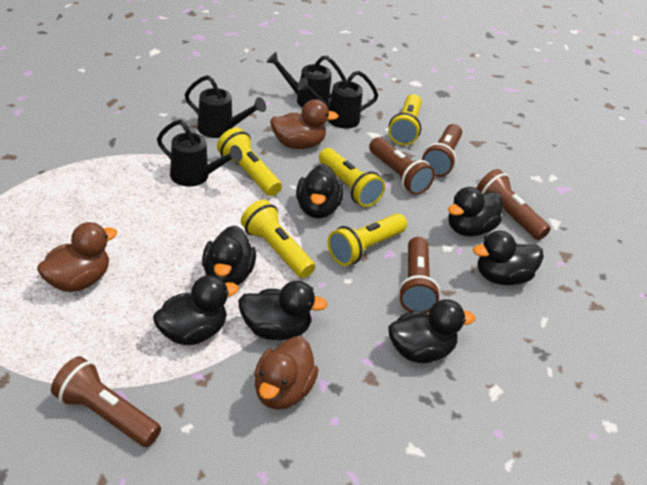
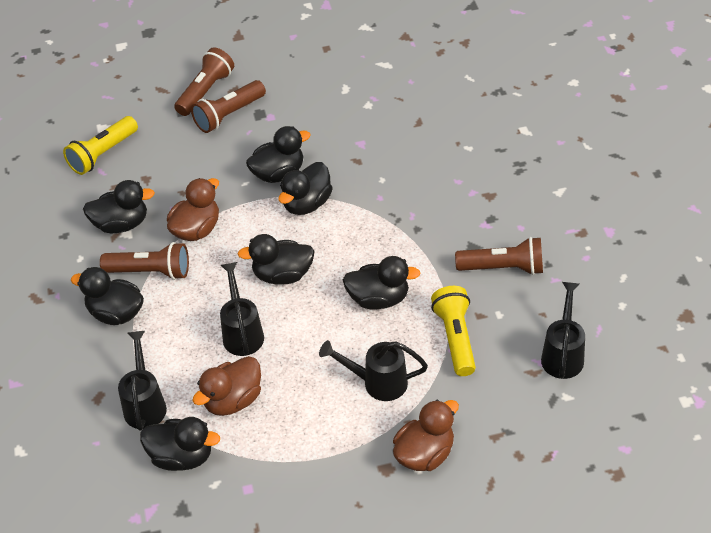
brown flashlight: 5 -> 4
yellow flashlight: 5 -> 2

